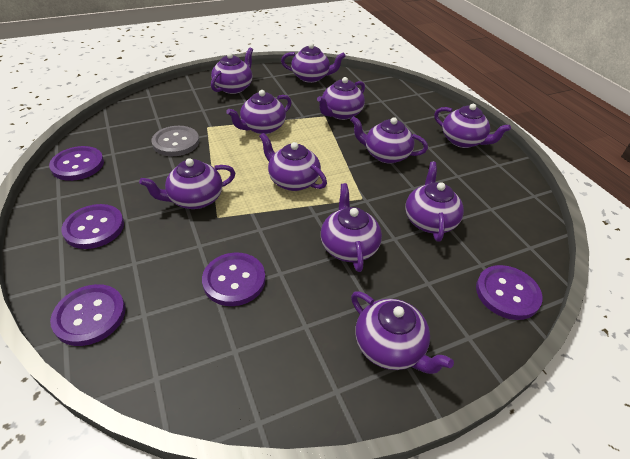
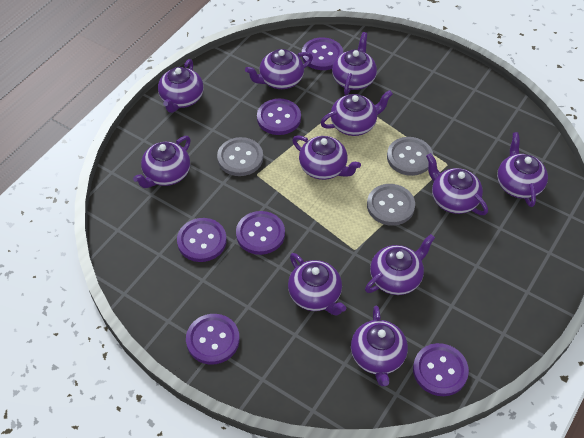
grey button: 1 -> 3
purple button: 5 -> 6

